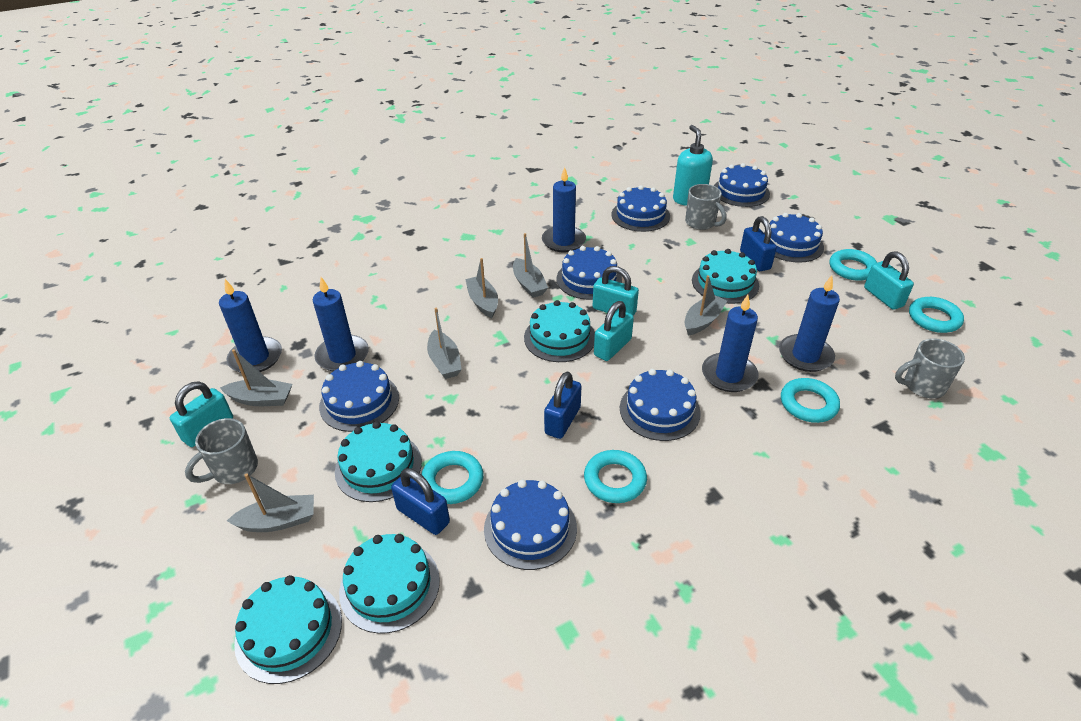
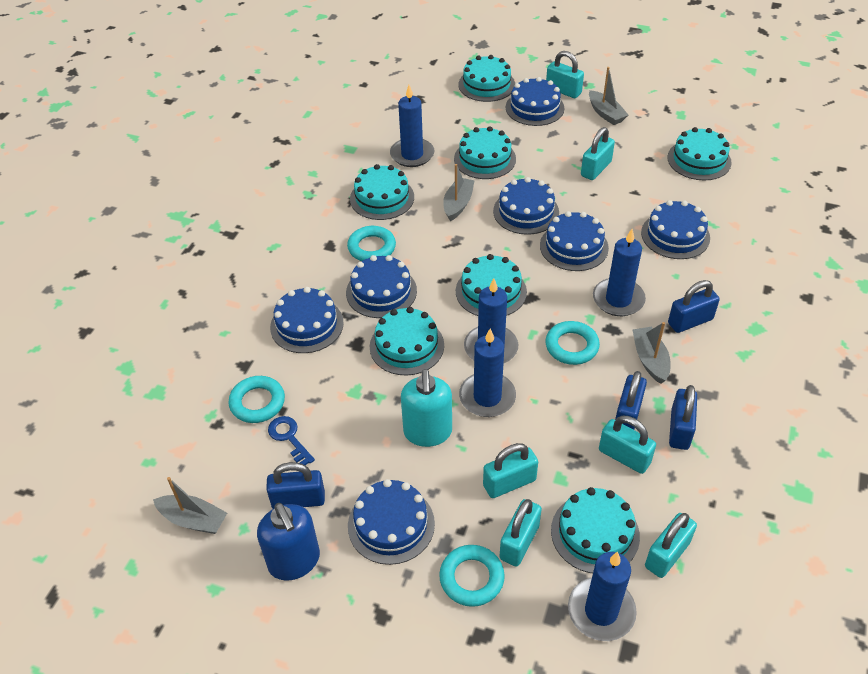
blue key: 0 -> 1
blue padlock: 3 -> 4
blue soap dispenser: 0 -> 1
grey boat: 6 -> 4
grey mug: 3 -> 0
turquoise cake: 5 -> 7
turquoise padlock: 4 -> 6
turquoise ring: 5 -> 4

